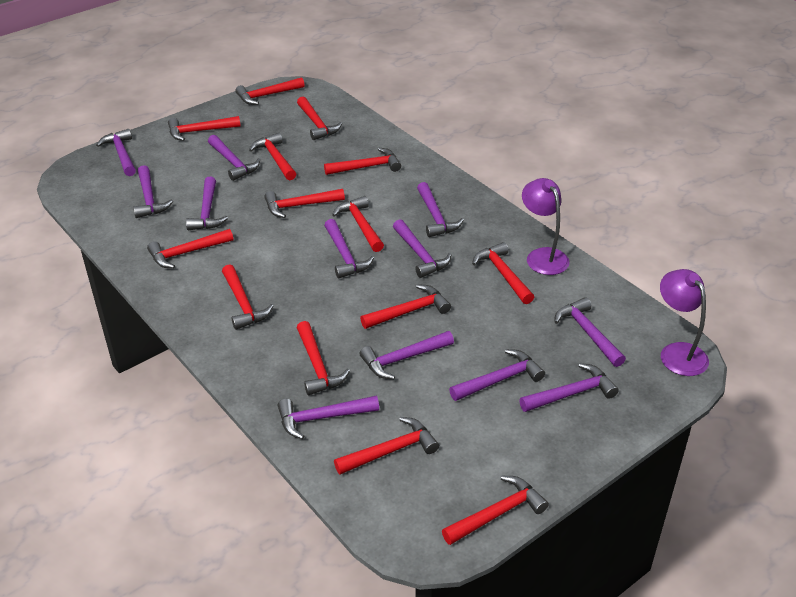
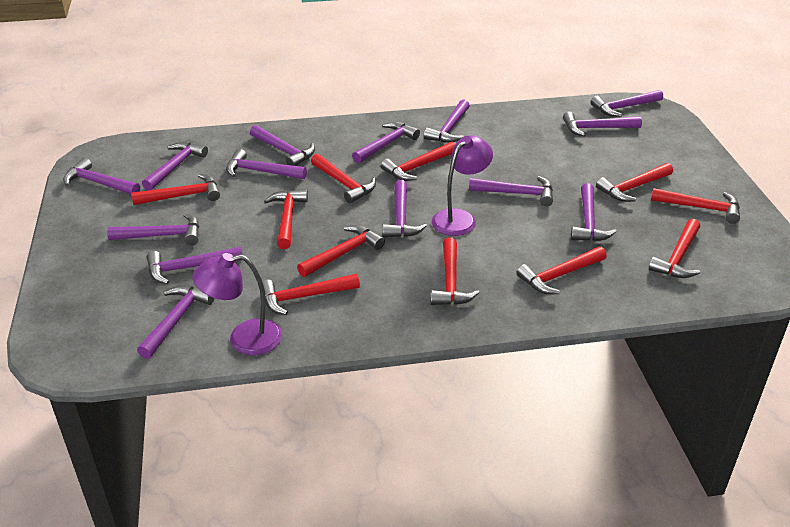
purple hammer: 12 -> 14
red hammer: 14 -> 11

